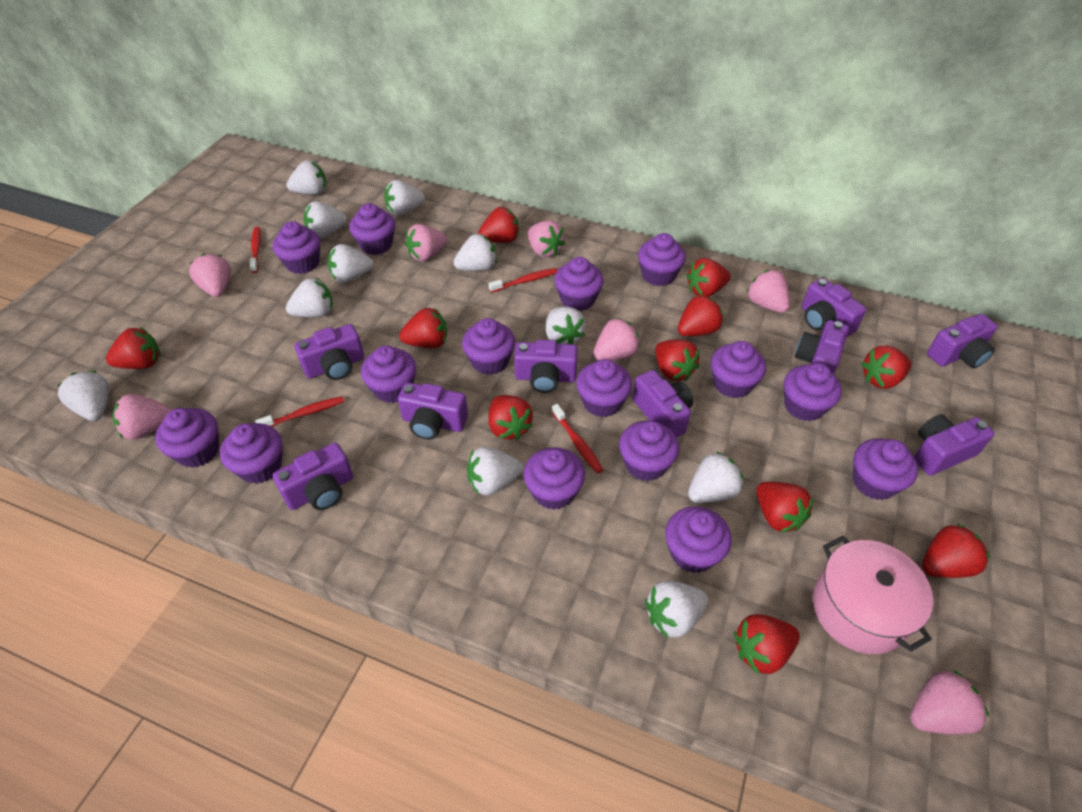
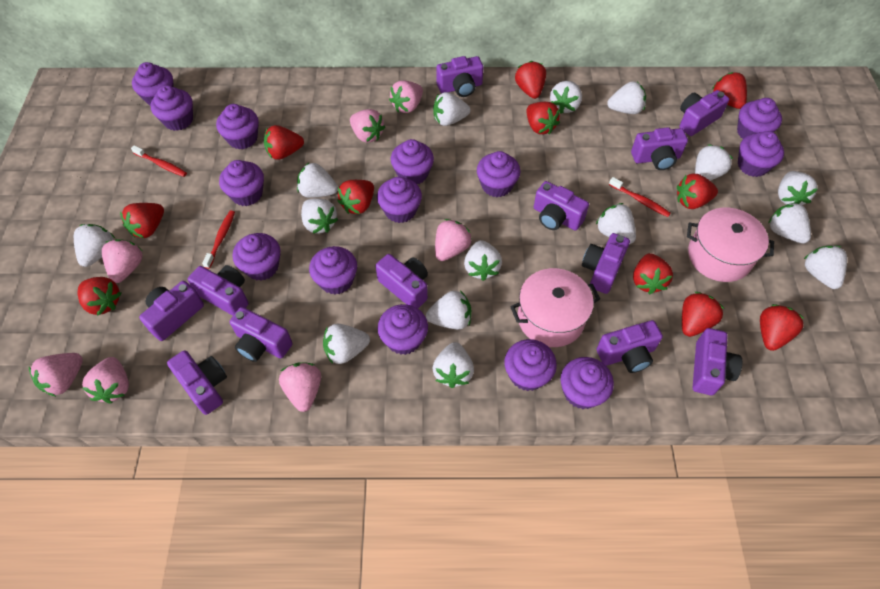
pink pot: 1 -> 2
purple camera: 9 -> 12
purple cupcake: 15 -> 14
red toothbrush: 4 -> 3
white strawberry: 11 -> 15

